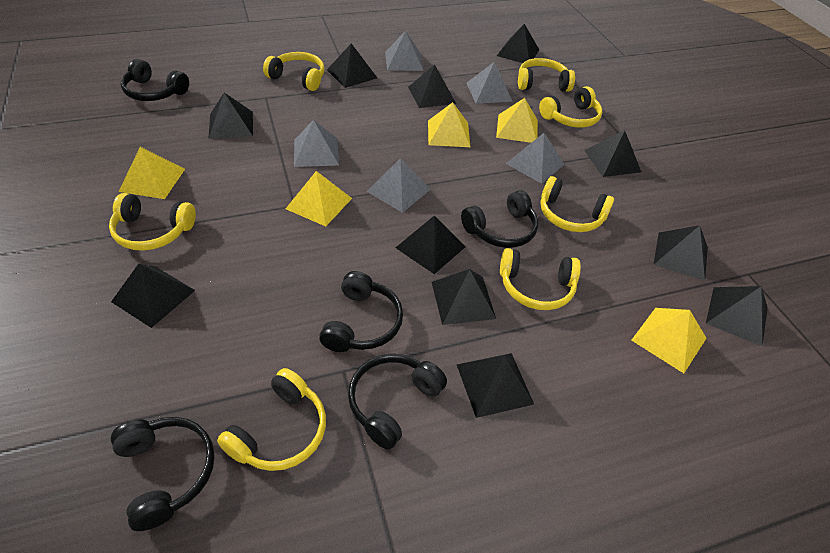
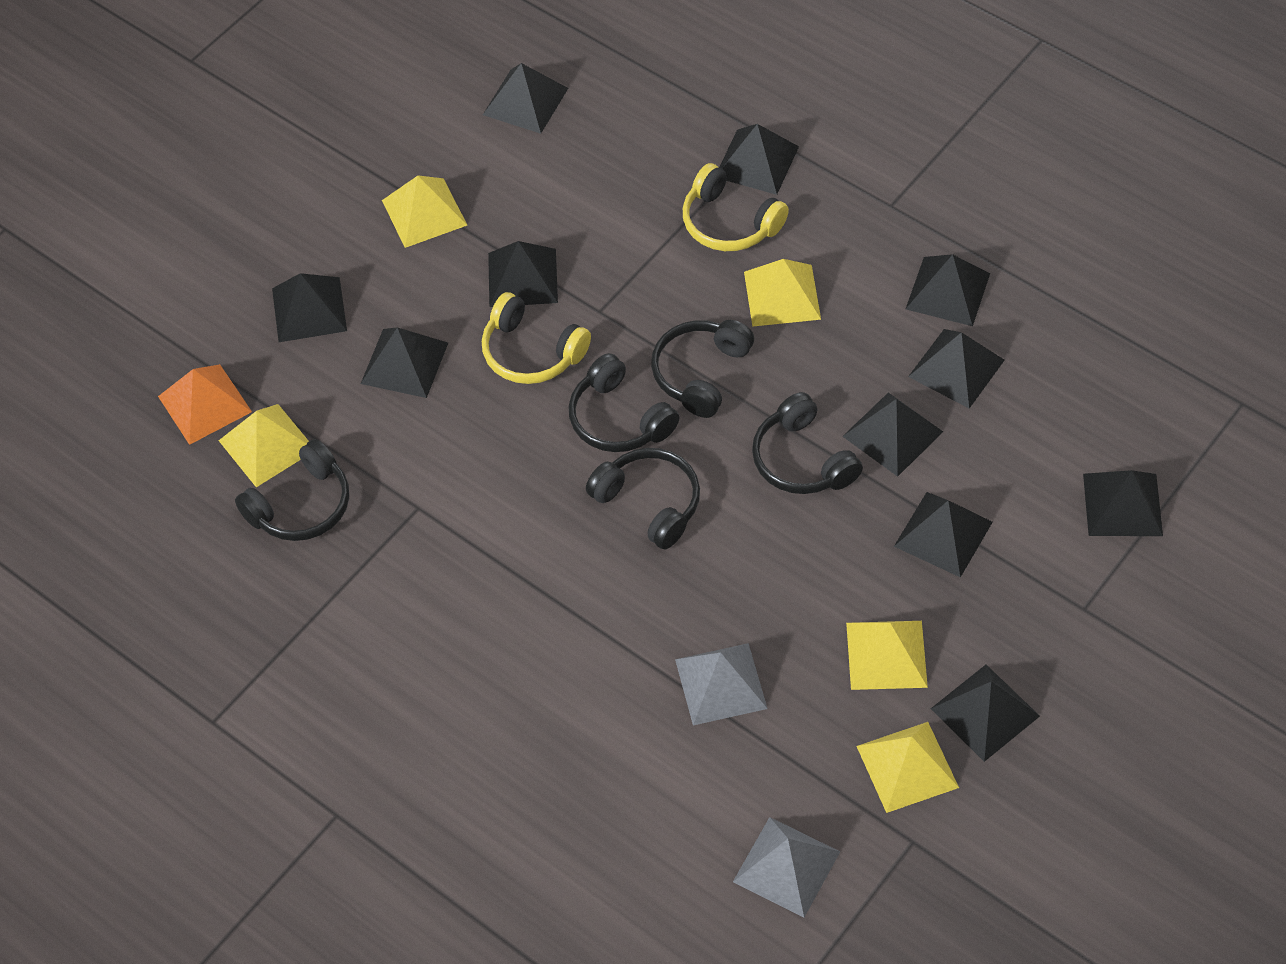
grey pyramid: 5 -> 2
orange pyramid: 0 -> 1
yellow headphones: 7 -> 2

